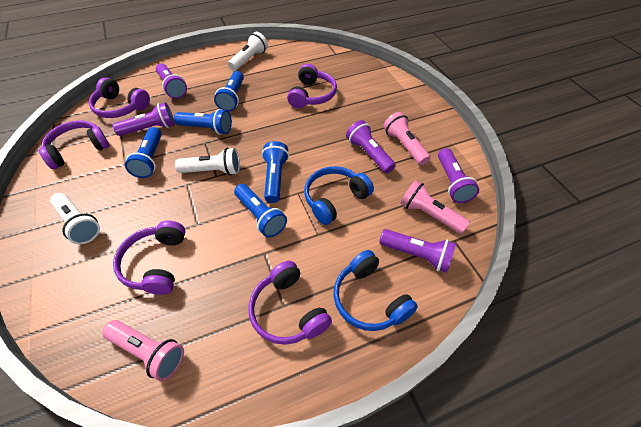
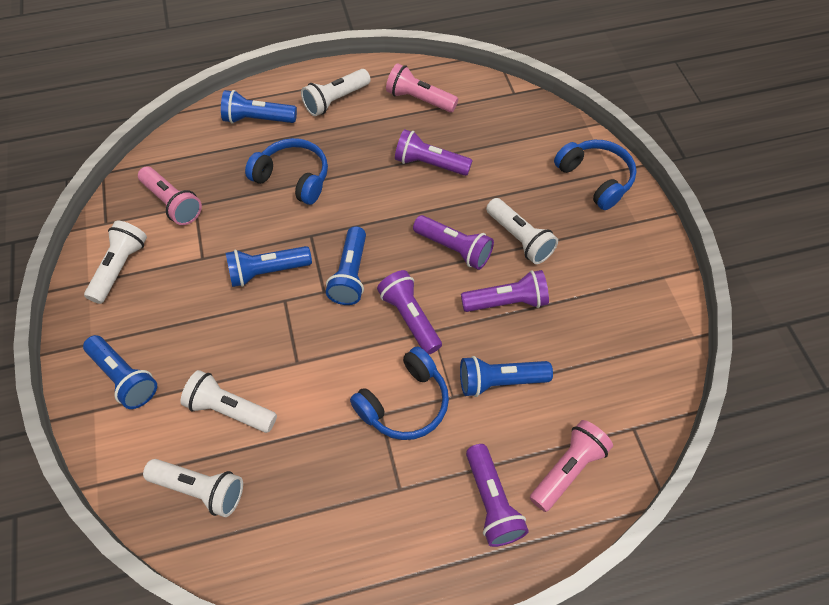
blue headphones: 2 -> 3
purple headphones: 5 -> 0
white flashlight: 3 -> 5

